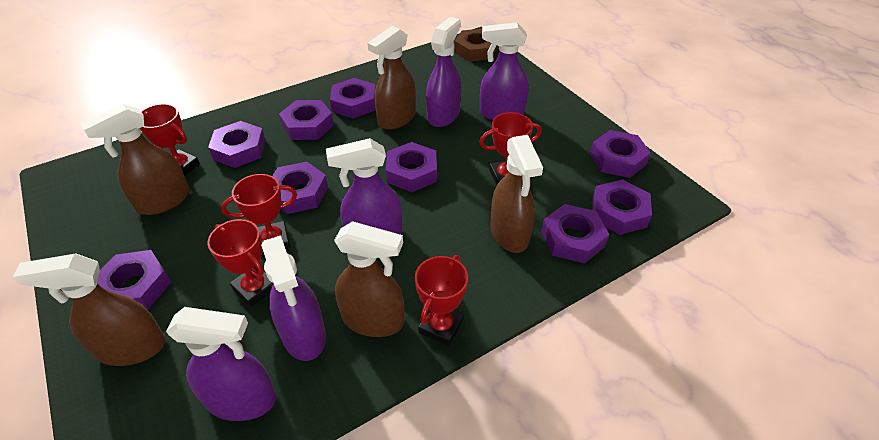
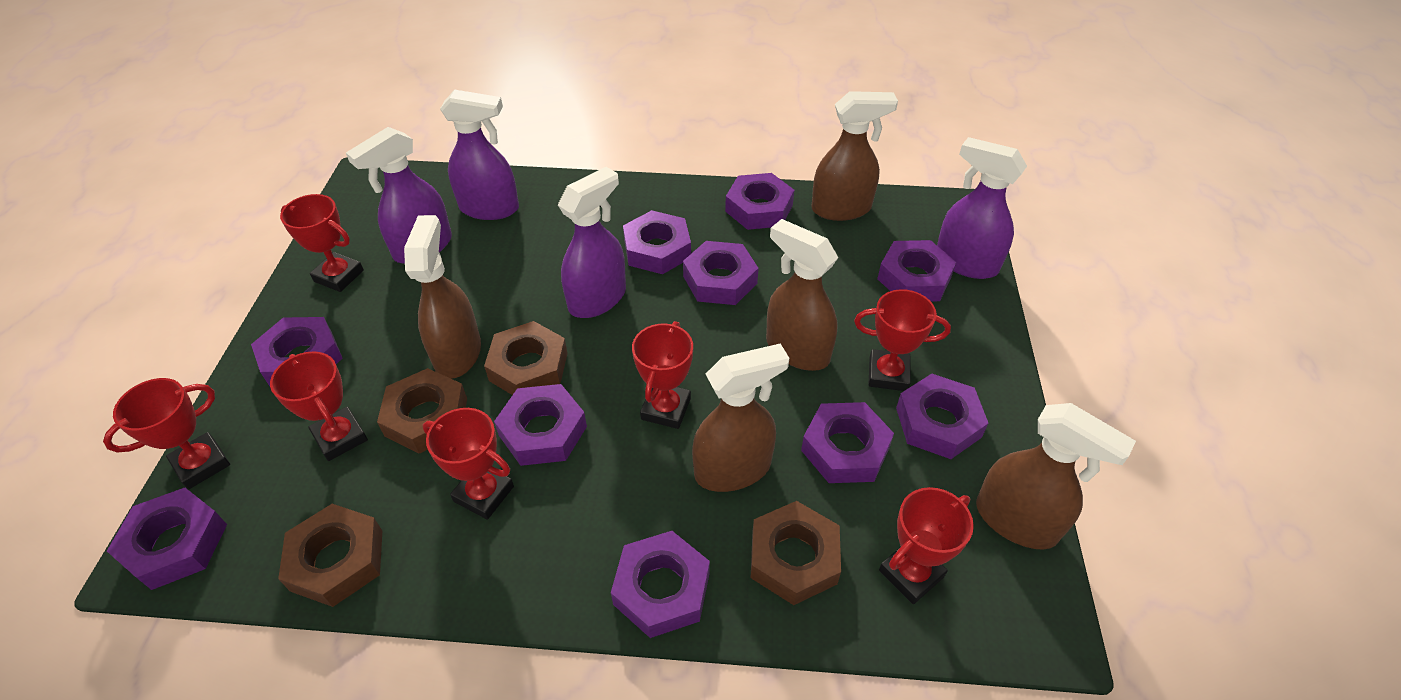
brown nut: 1 -> 4
purple nut: 9 -> 10
purple spray bottle: 5 -> 4
red trophy: 5 -> 7

